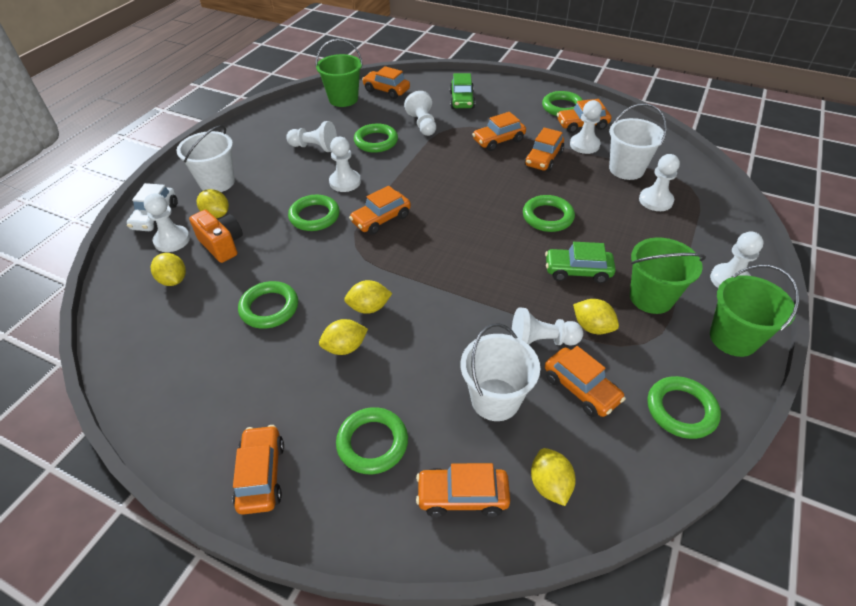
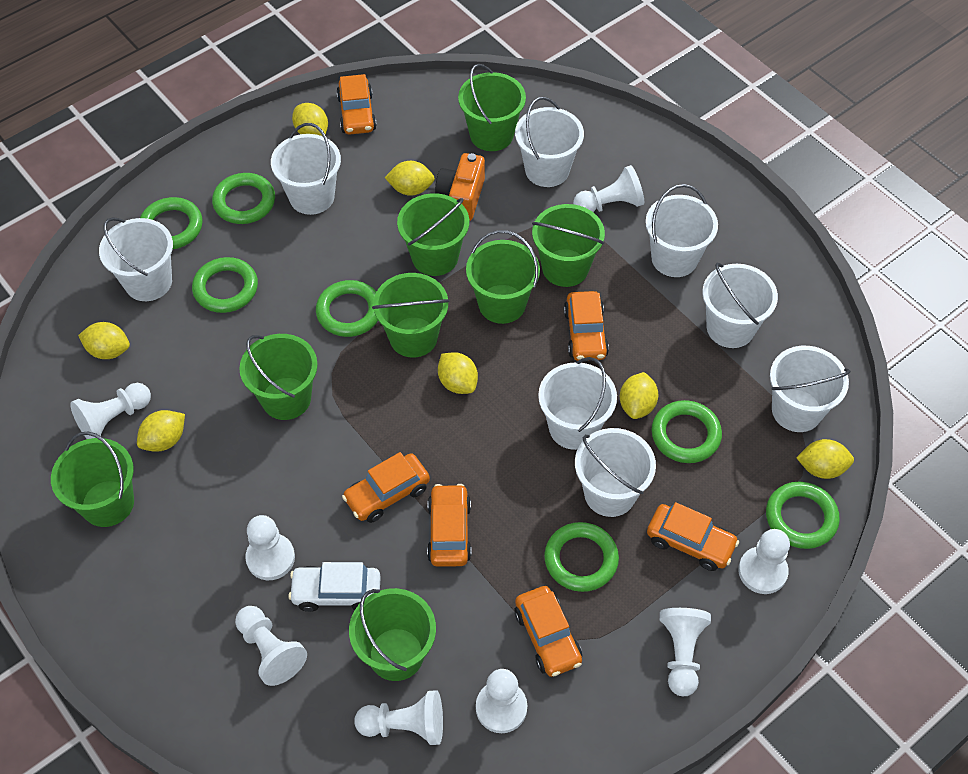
green bucket: 3 -> 8
green car: 2 -> 0
orange car: 8 -> 6
white bucket: 3 -> 8
yellow lemon: 6 -> 7

